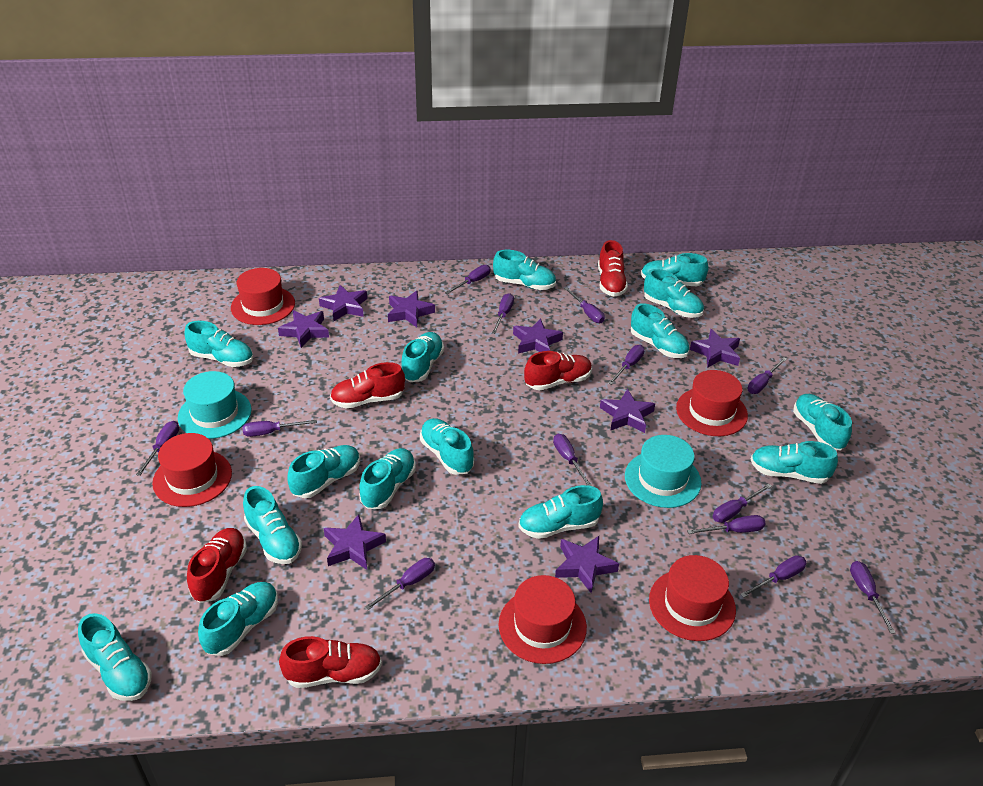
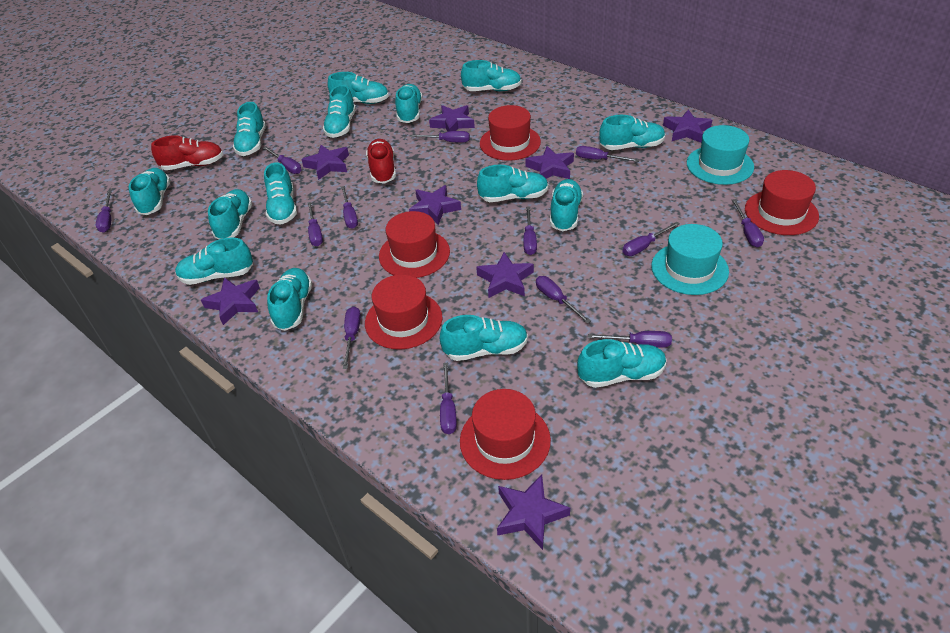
red shoe: 5 -> 2

